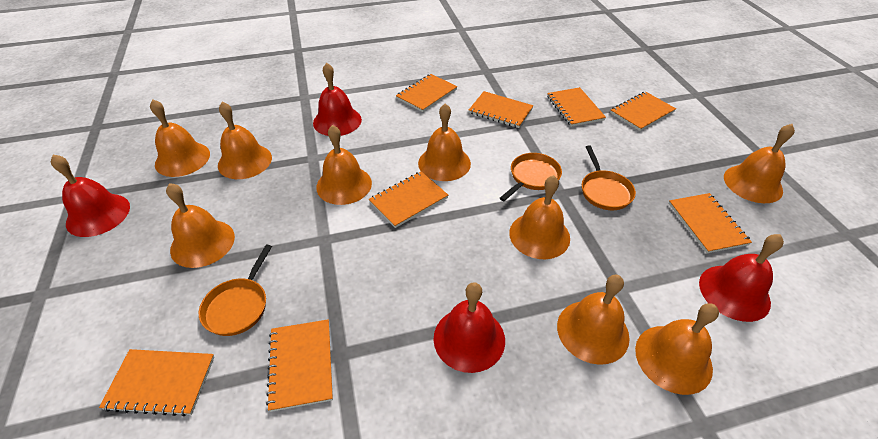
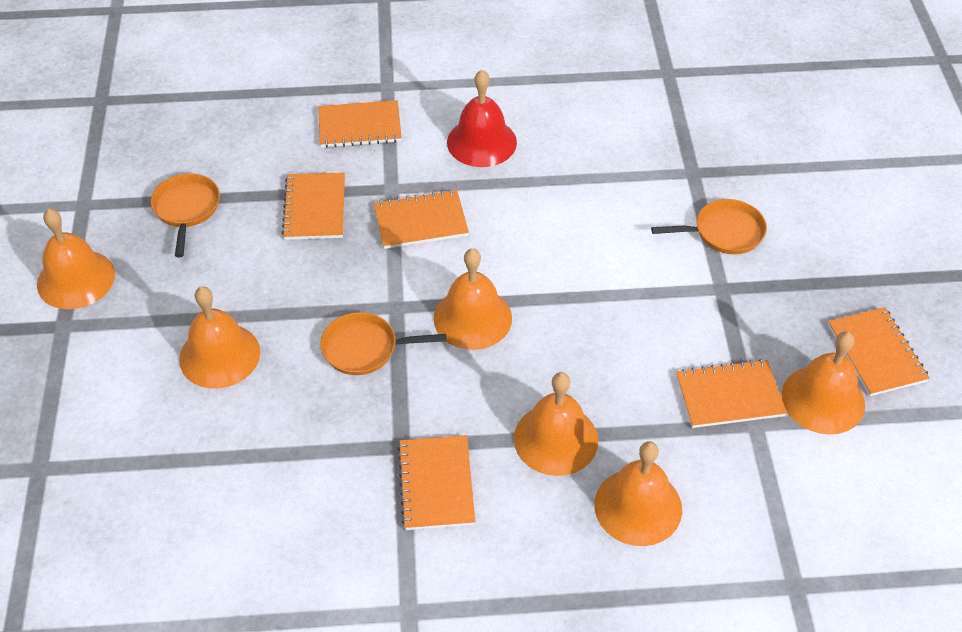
orange bell: 9 -> 6
orange notebook: 8 -> 6
red bell: 4 -> 1

